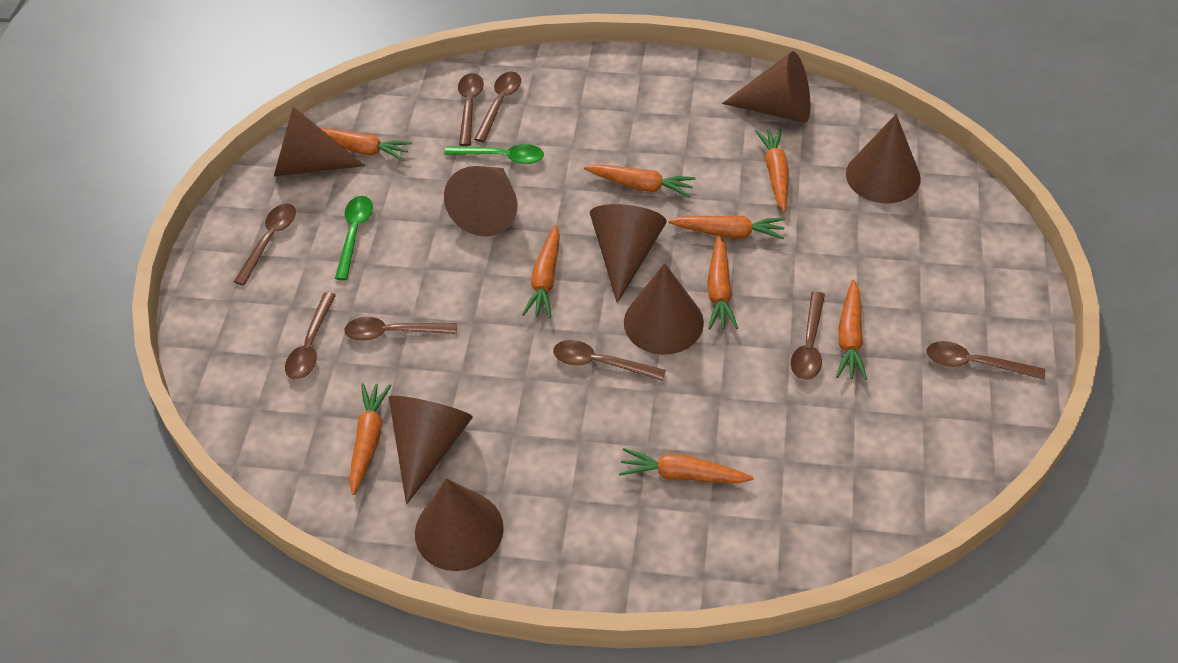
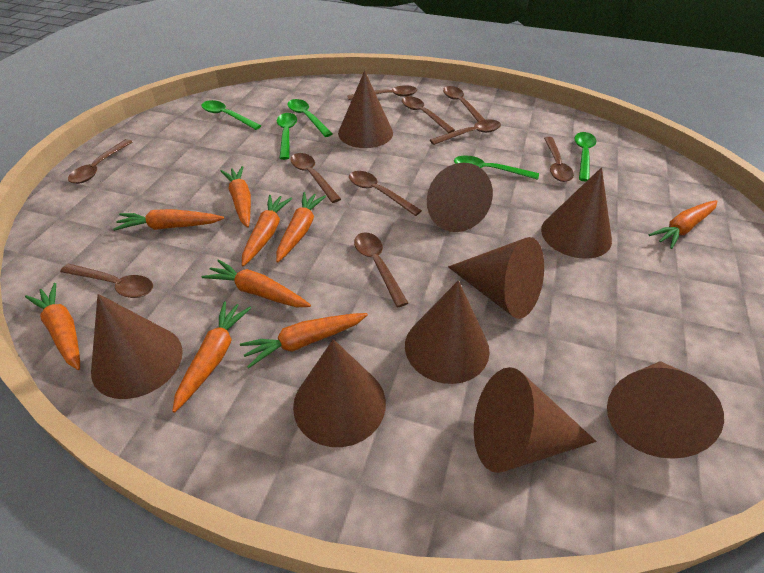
brown cone: 8 -> 9
brown spoon: 8 -> 10
green spoon: 2 -> 5

